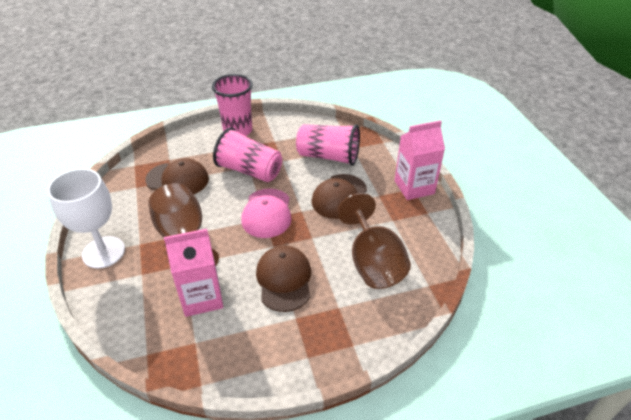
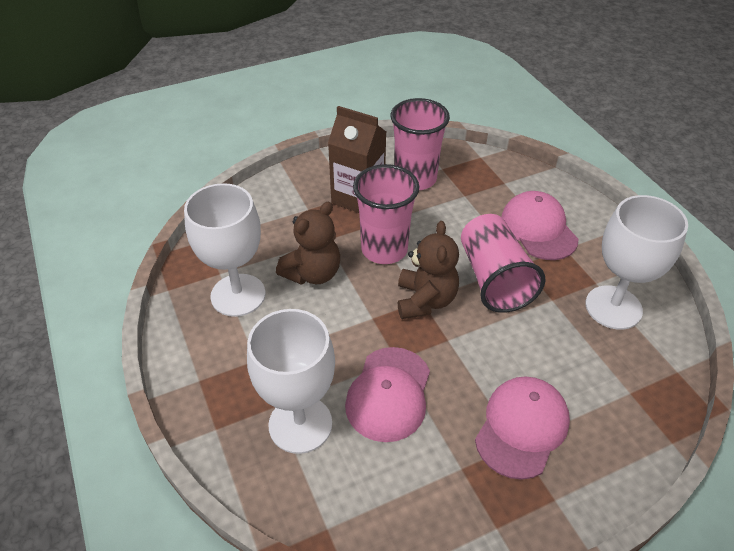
brown cap: 3 -> 0
brown carton: 0 -> 1
brown goblet: 2 -> 0
brown teddy bear: 0 -> 2
pink cap: 1 -> 3
pink carton: 2 -> 0
white goblet: 1 -> 3

